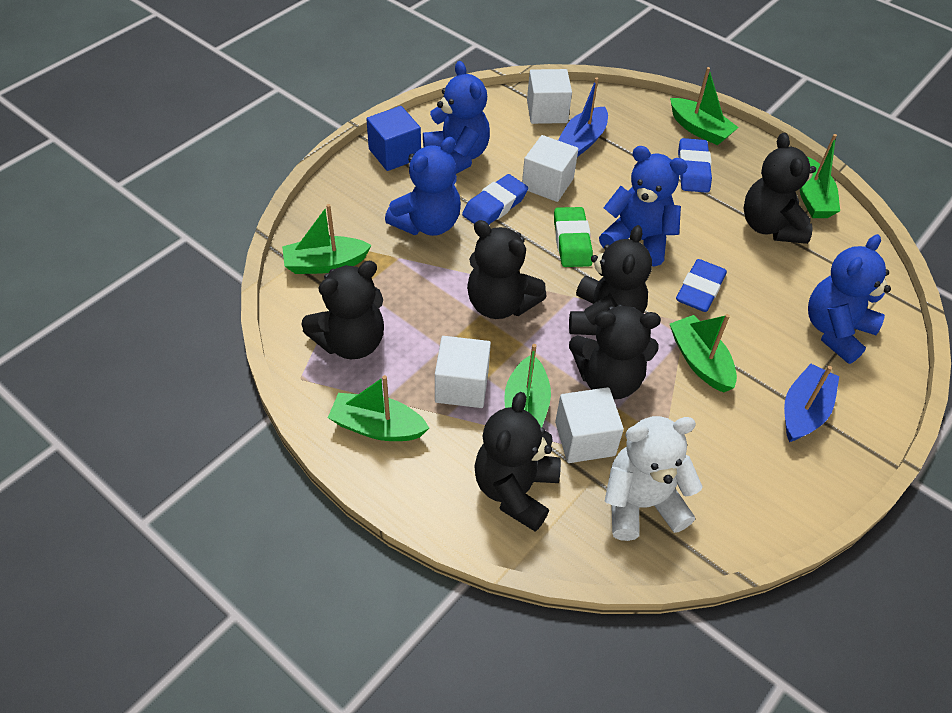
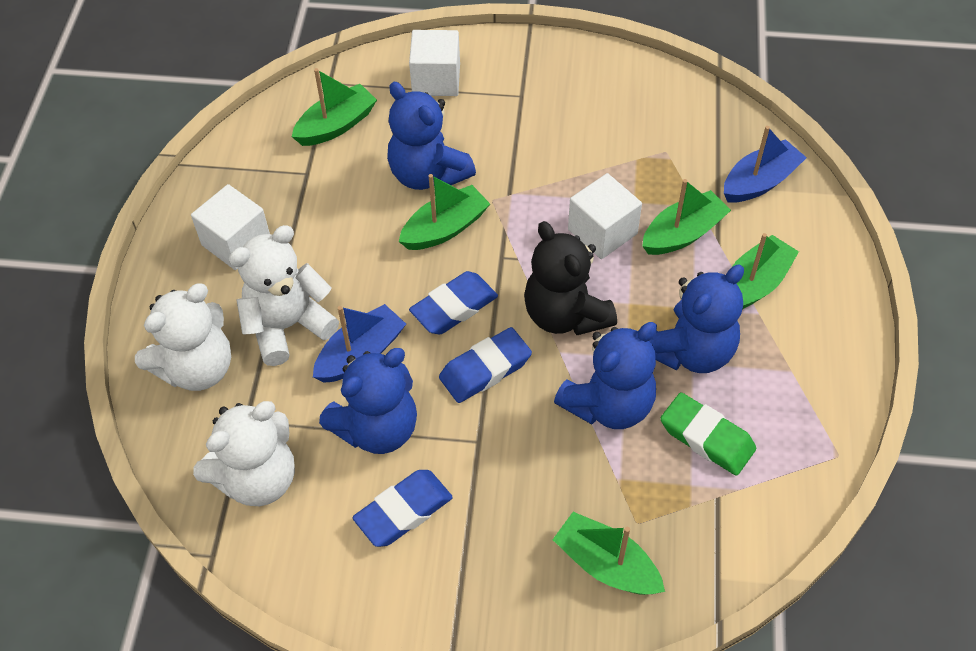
black teddy bear: 6 -> 1
blue cube: 1 -> 0
green boat: 6 -> 5
white cube: 4 -> 3
white teddy bear: 1 -> 3

